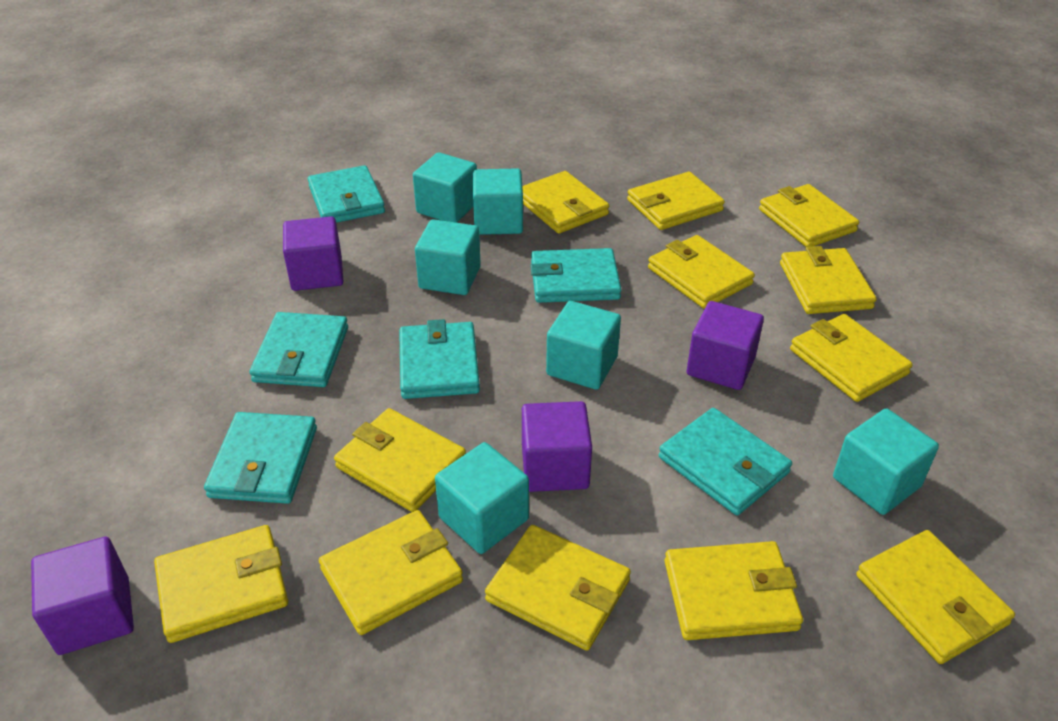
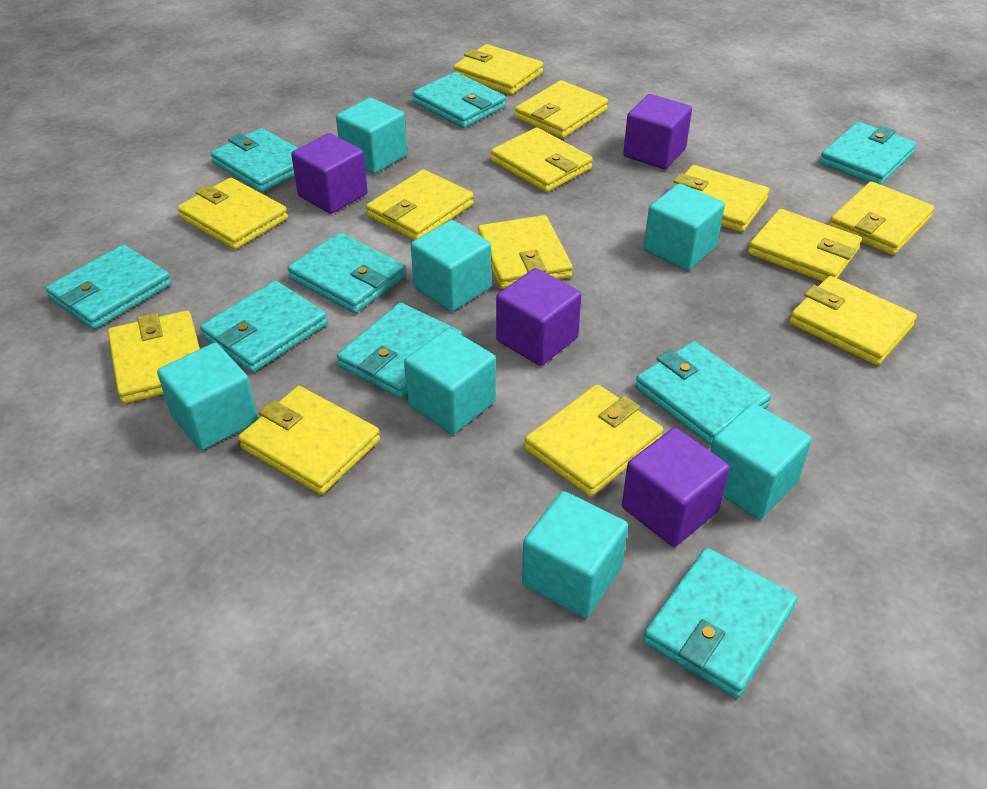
turquoise cube: 6 -> 7
turquoise wallet: 6 -> 9
yellow wallet: 12 -> 13

